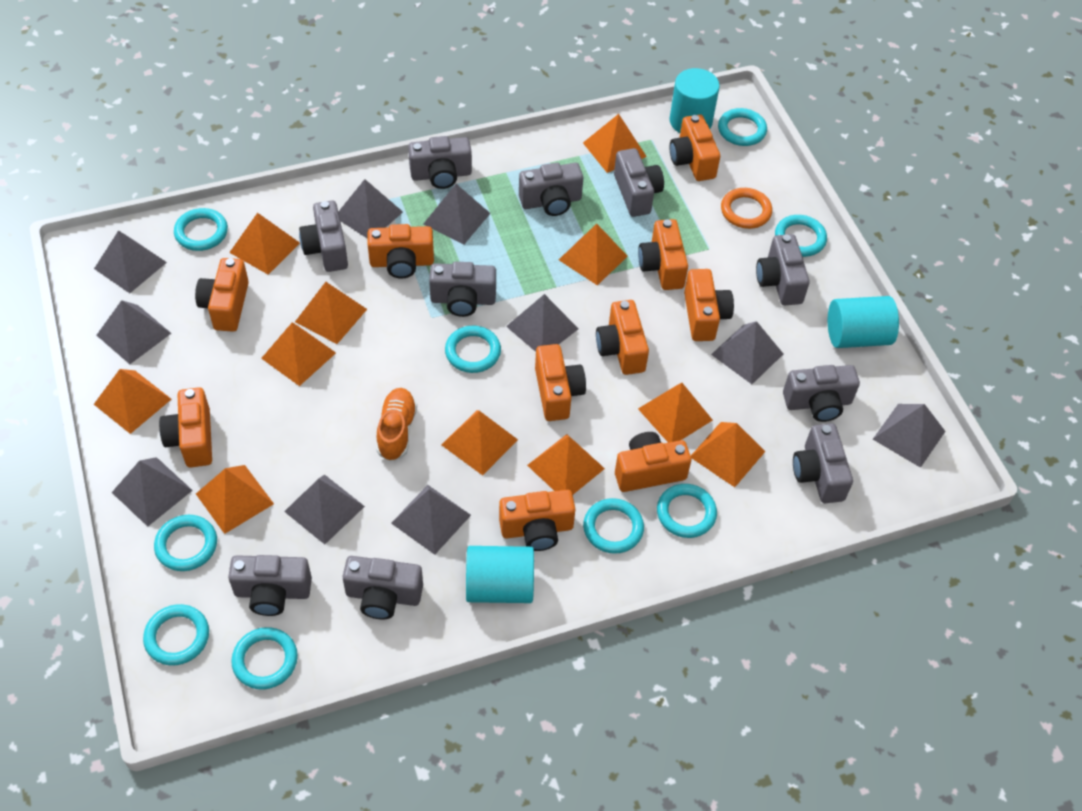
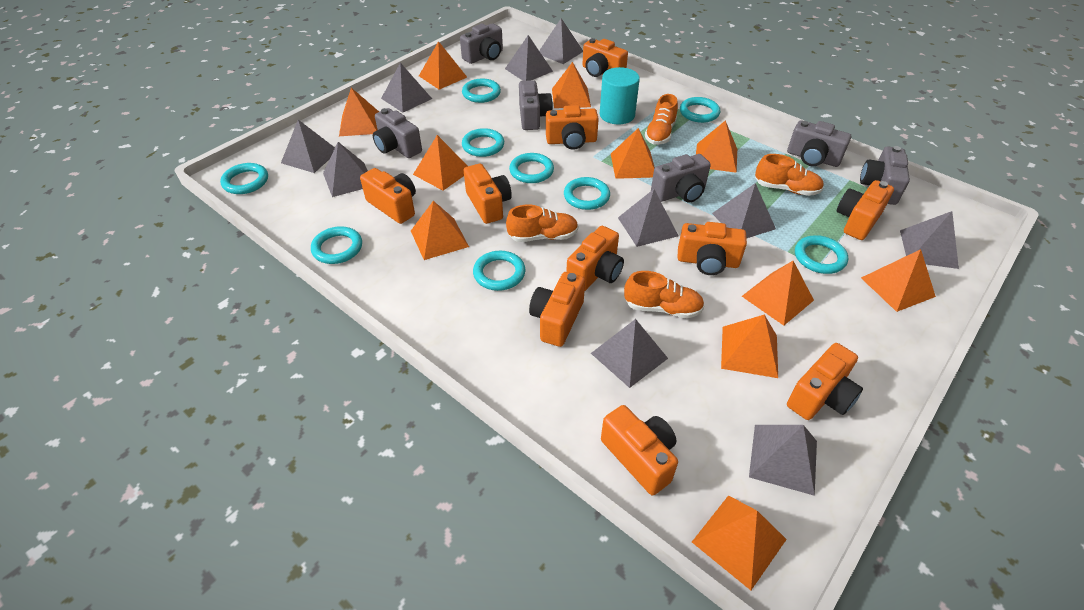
grey camera: 10 -> 6
orange ring: 1 -> 0
orange shoe: 1 -> 4
turquoise cylinder: 3 -> 1

